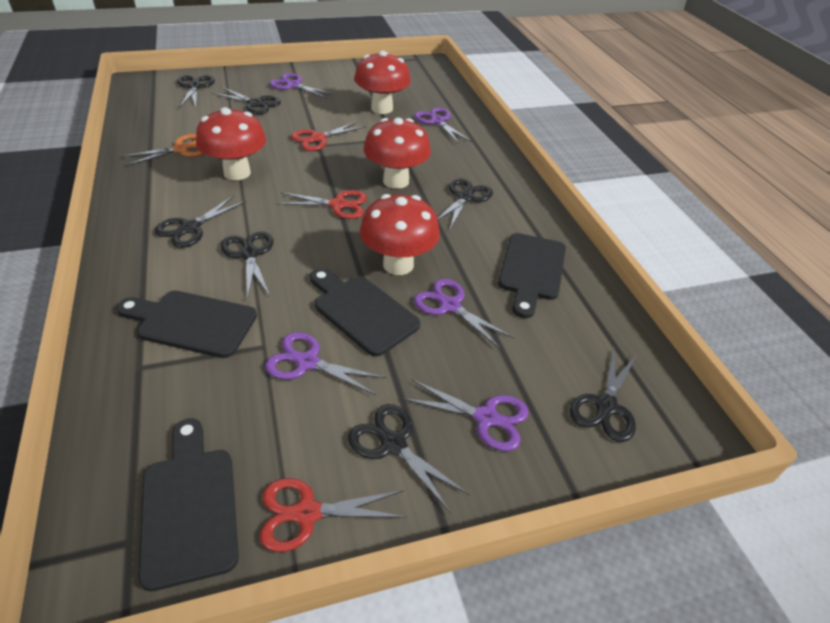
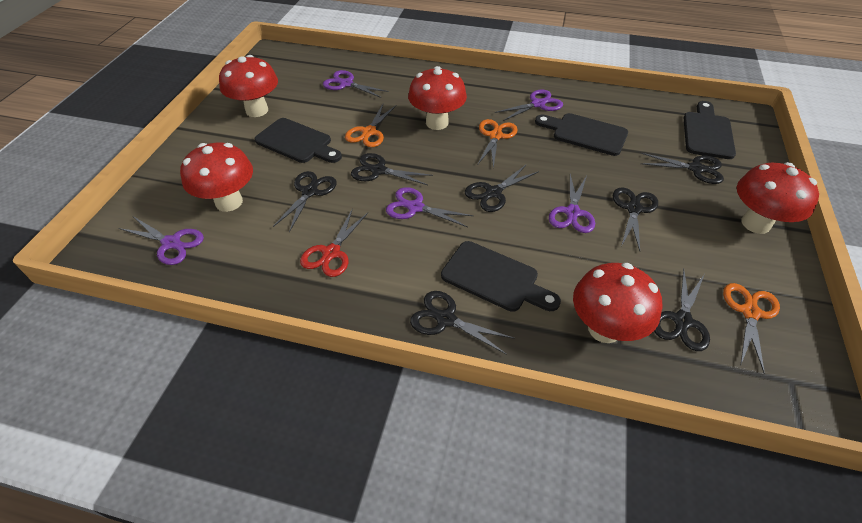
orange scissors: 1 -> 3
red mushroom: 4 -> 5
red scissors: 3 -> 1

